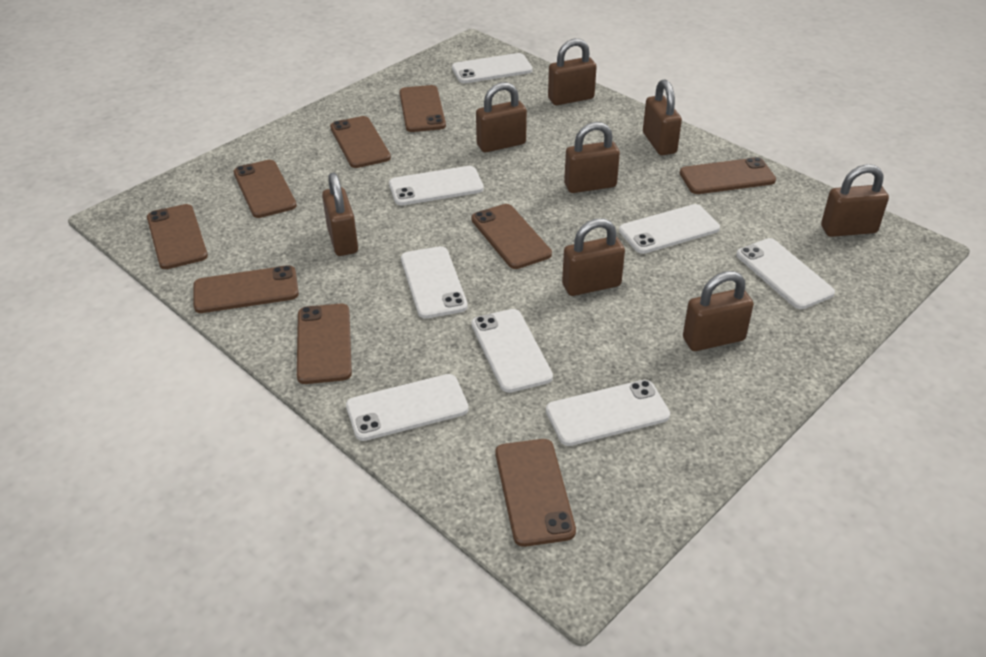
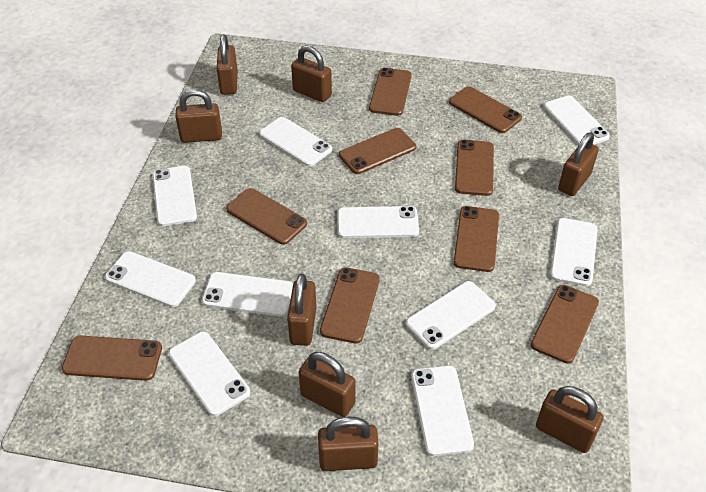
white phone: 8 -> 10

